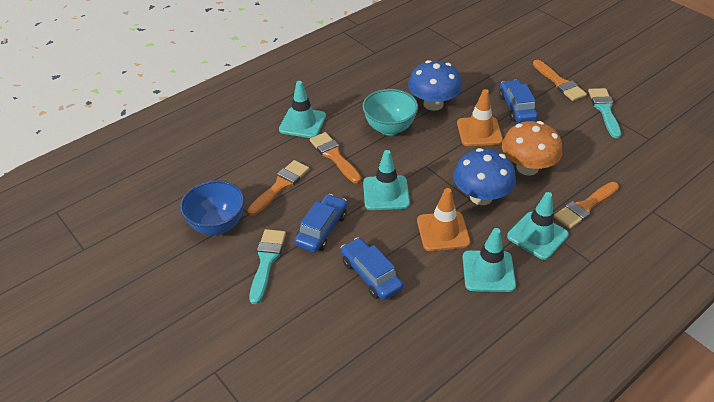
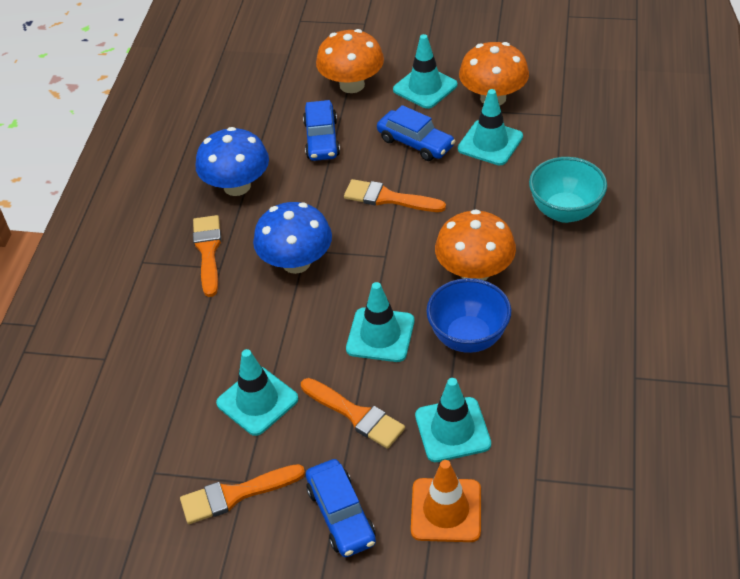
orange mushroom: 1 -> 3
orange traffic cone: 2 -> 1
turquoise brush: 2 -> 0
turquoise traffic cone: 4 -> 5

